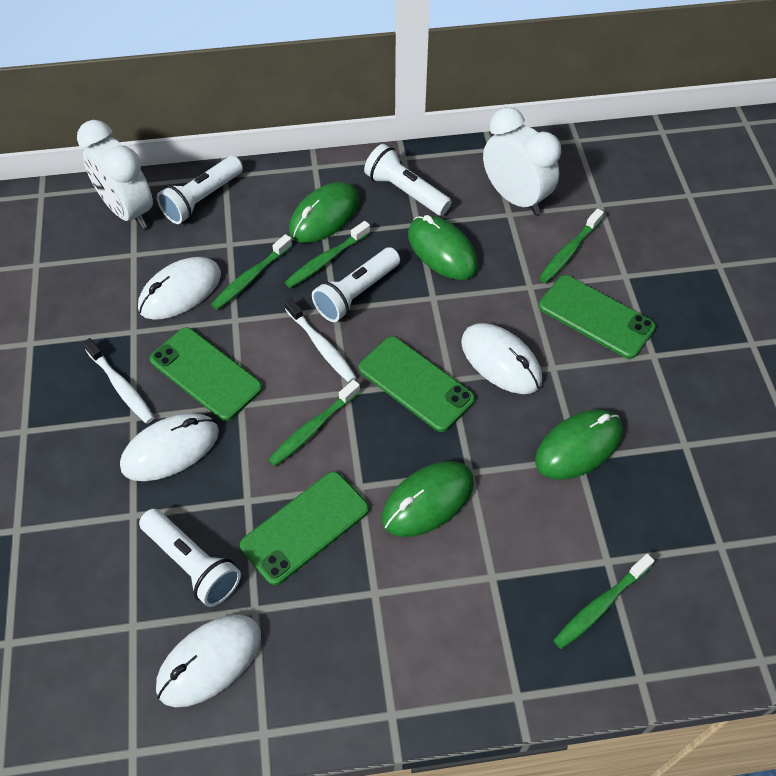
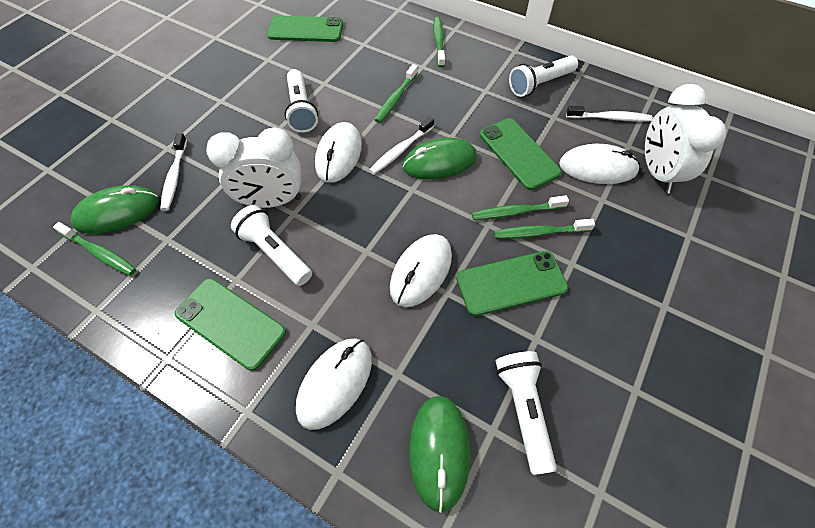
green mouse: 4 -> 3
white toothbrush: 2 -> 3

